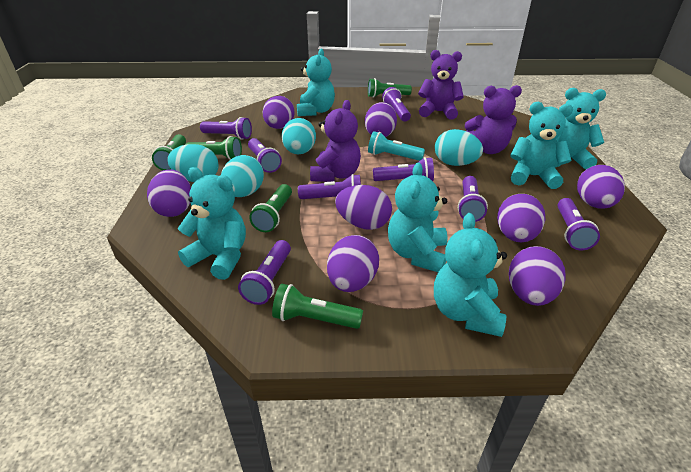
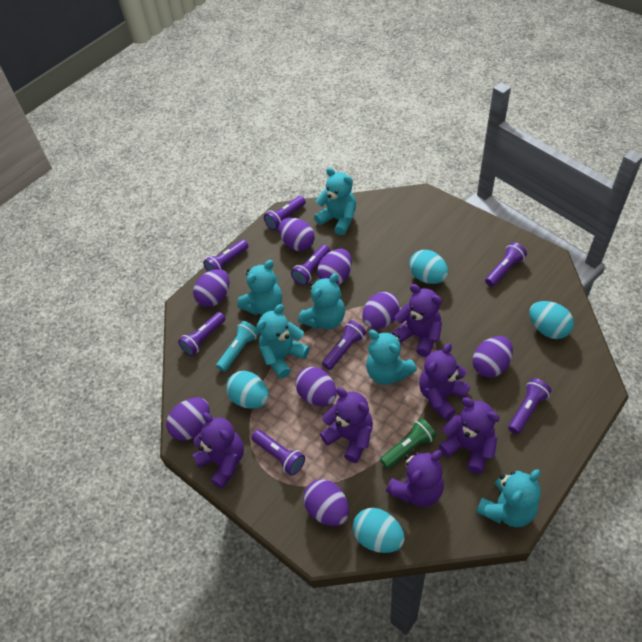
green flashlight: 5 -> 1
purple teddy bear: 3 -> 6

